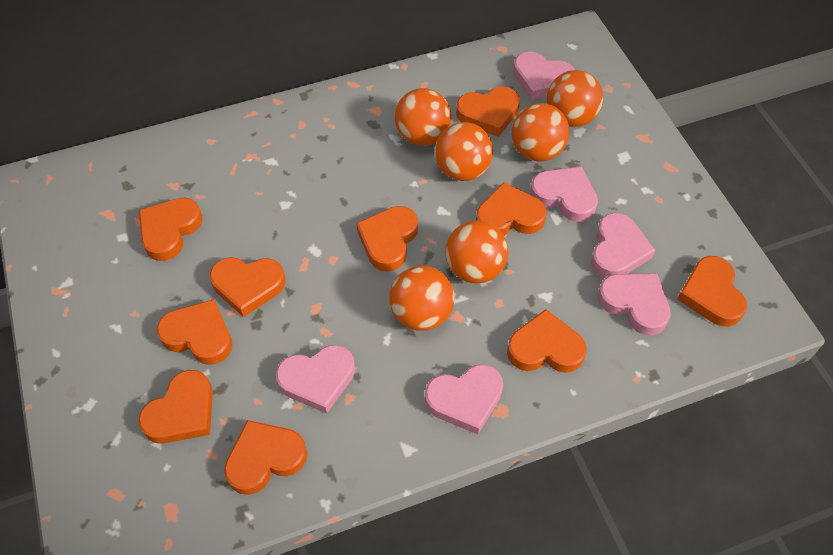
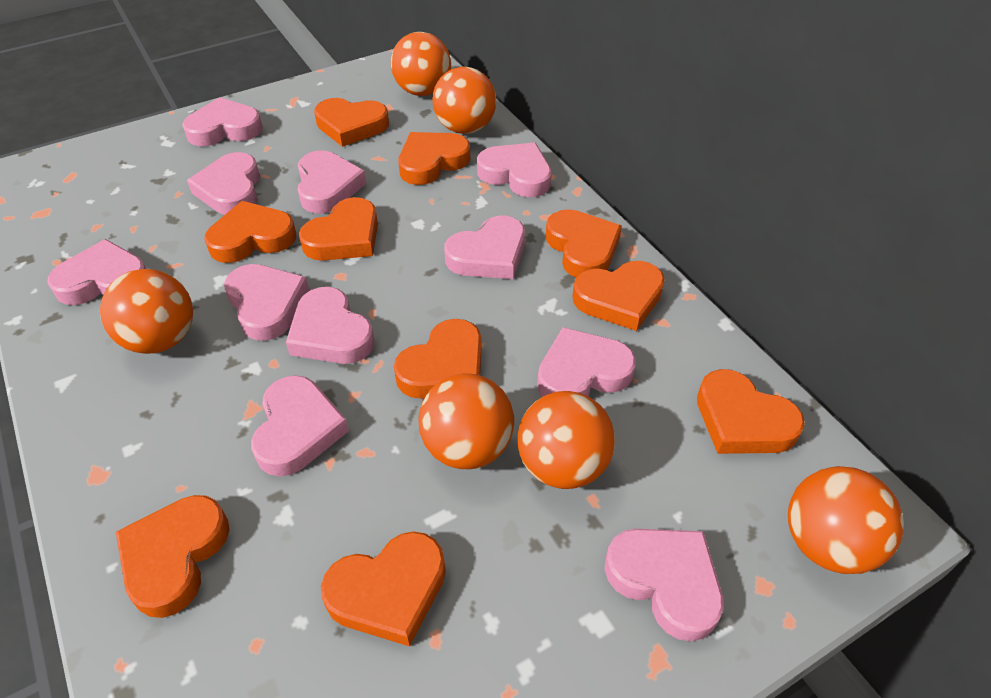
pink heart: 6 -> 11

